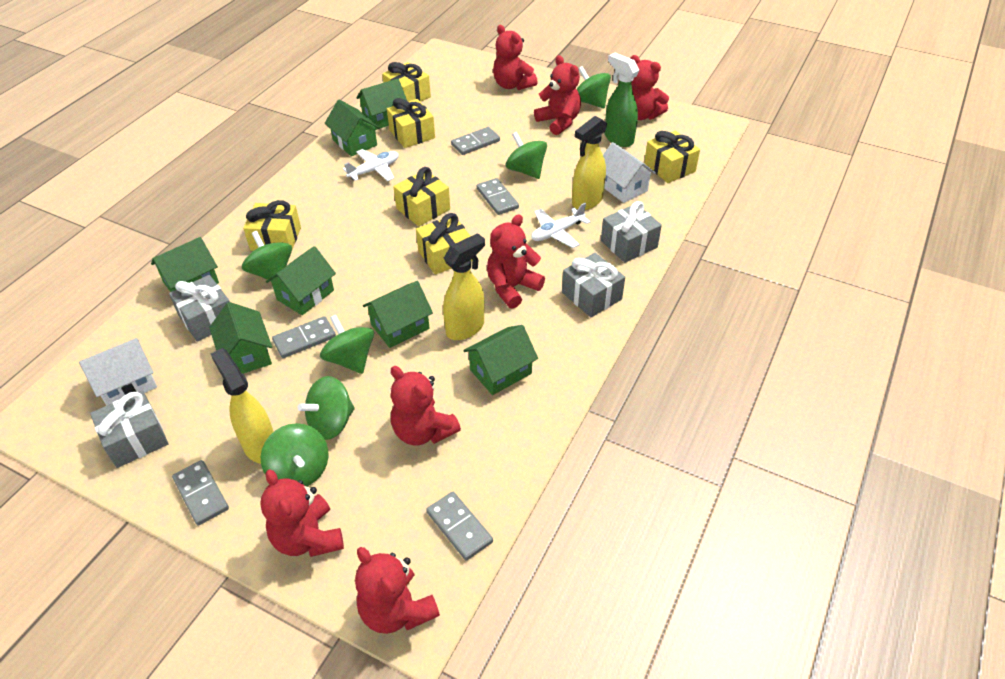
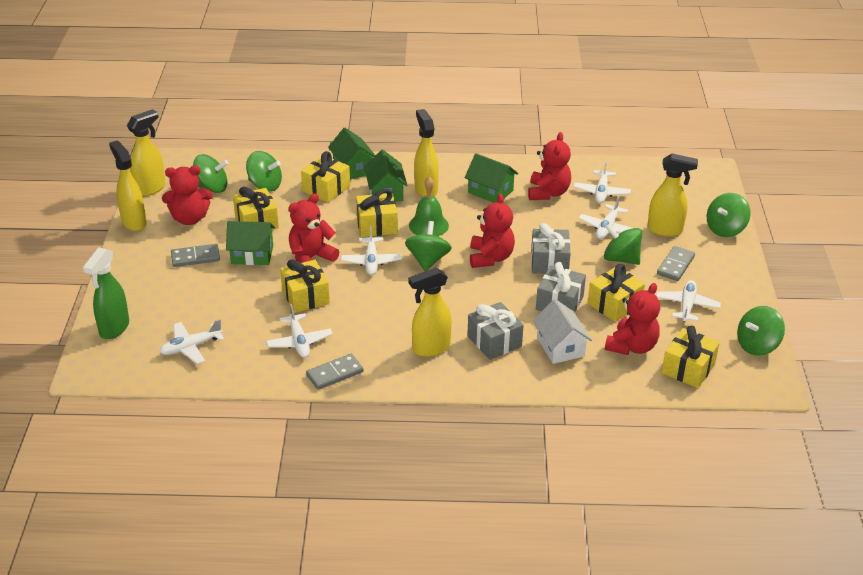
green bell: 0 -> 1
green house: 7 -> 4
grey domino: 5 -> 3
grey gift: 4 -> 3
red teddy bear: 7 -> 5
white house: 2 -> 1
white plane: 2 -> 6
yellow spray bottle: 3 -> 5

